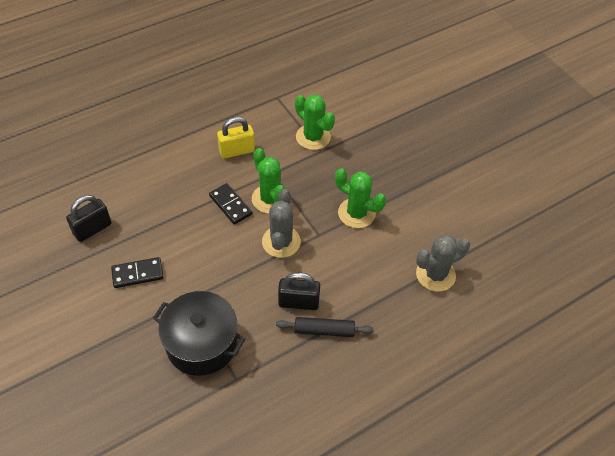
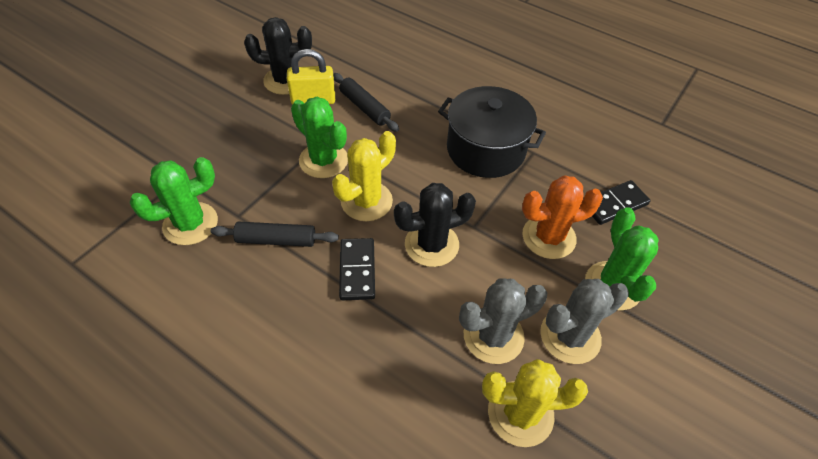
black cactus: 0 -> 2
black padlock: 2 -> 0
black rolling pin: 1 -> 2
orange cactus: 0 -> 1
yellow cactus: 0 -> 2

